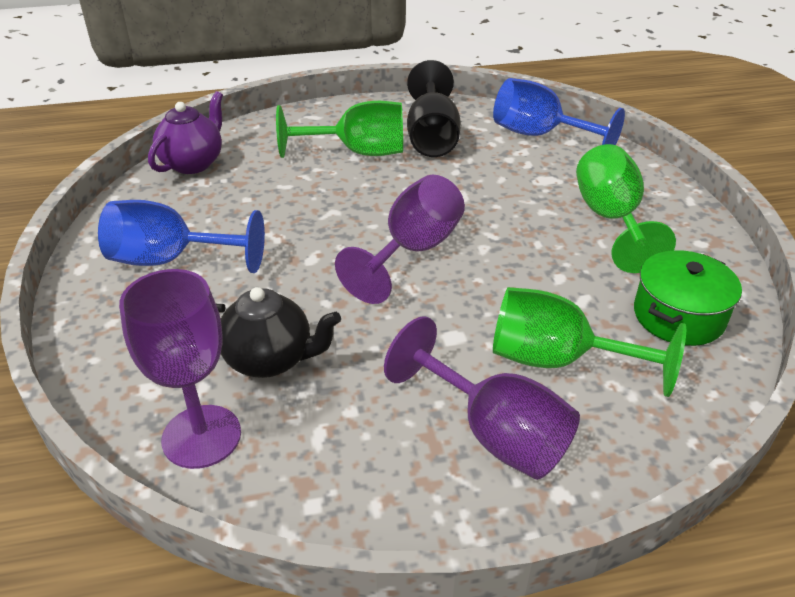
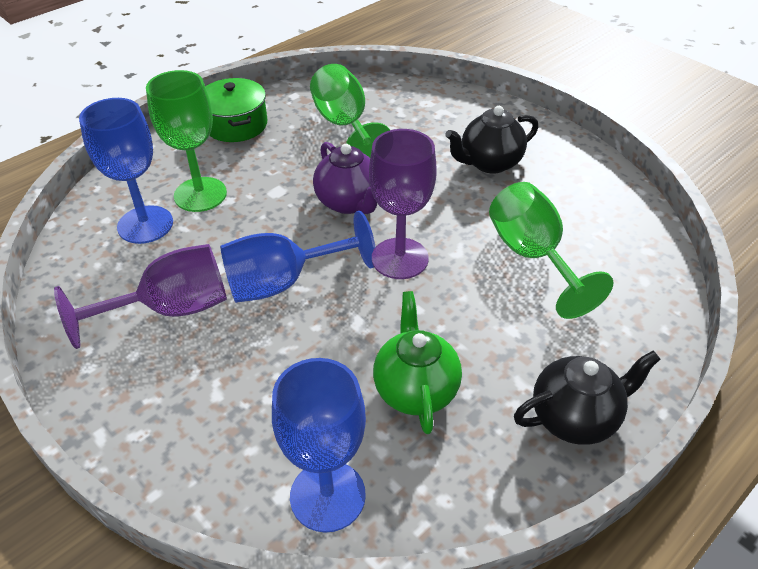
black goblet: 1 -> 0
black teapot: 1 -> 2
blue goblet: 2 -> 3
green teapot: 0 -> 1
purple goblet: 3 -> 2

